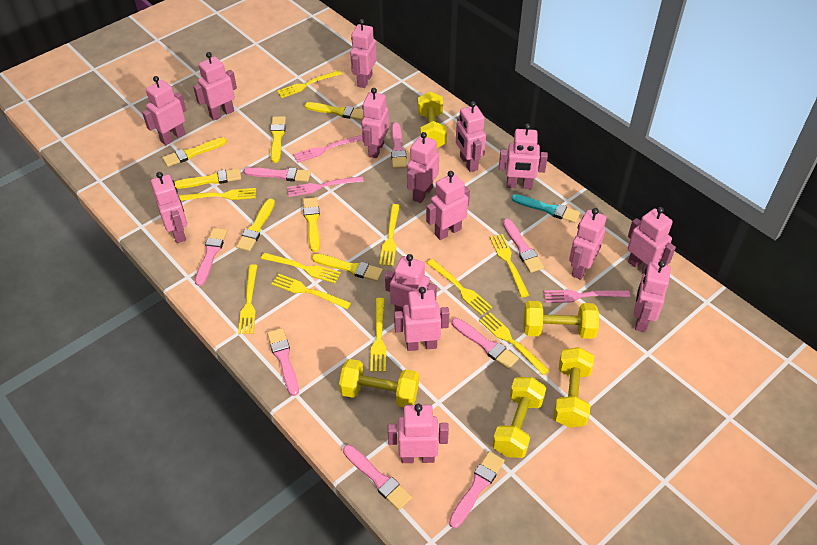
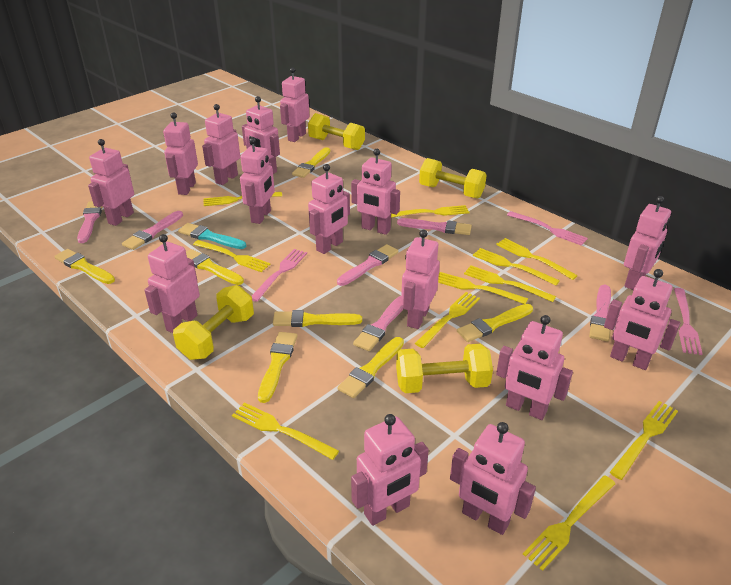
pink brush: 8 -> 6
yellow dumbbell: 5 -> 4
yellow fork: 10 -> 11

